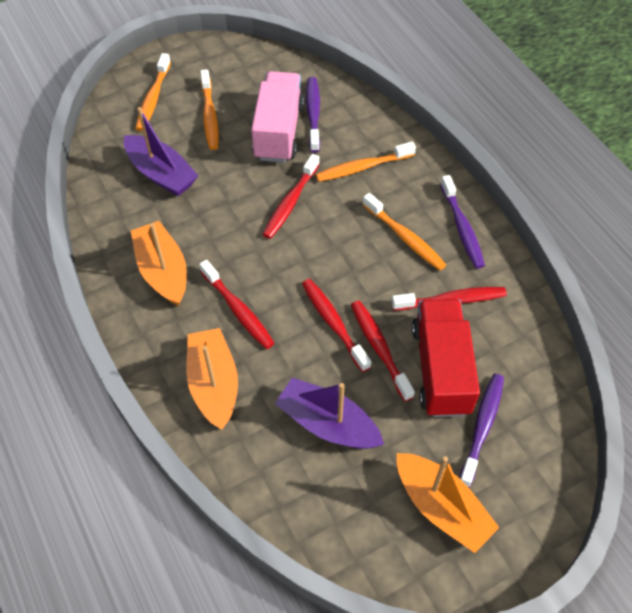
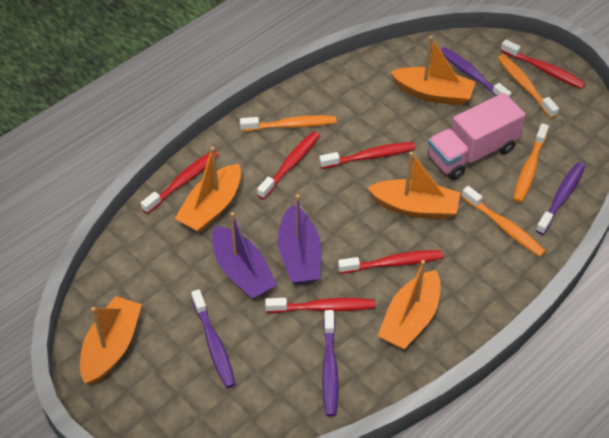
orange boat: 3 -> 5
purple toothbrush: 3 -> 4
red toothbrush: 5 -> 6
red truck: 1 -> 0

